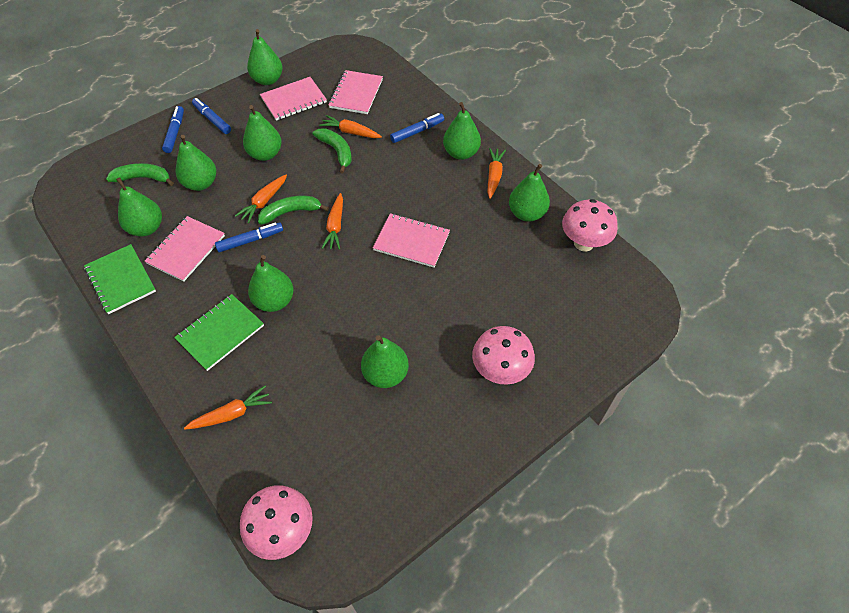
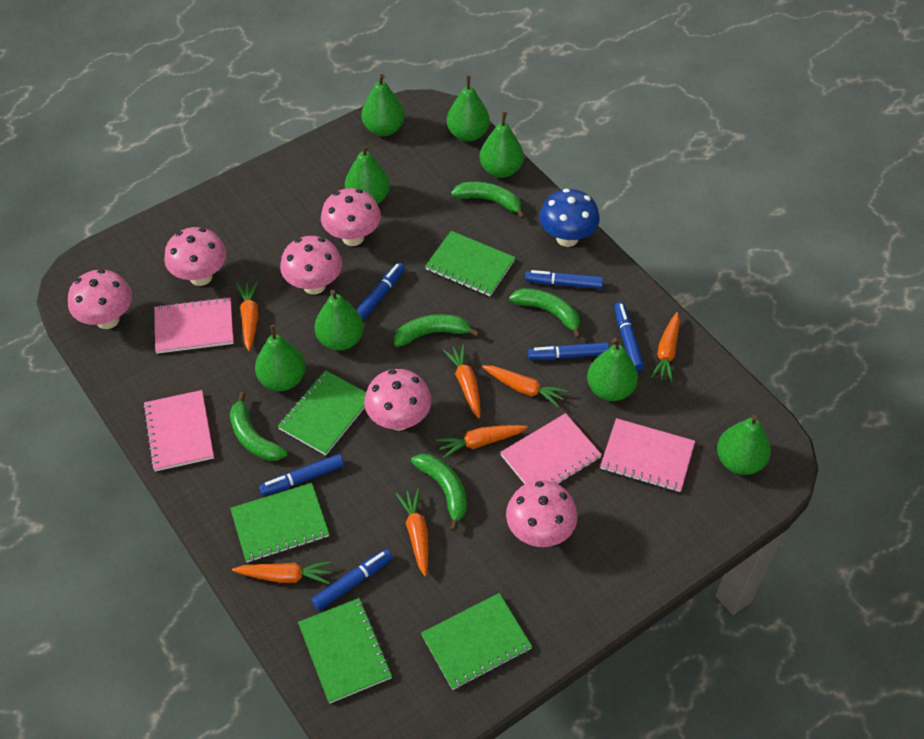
blue marker: 4 -> 6
blue mushroom: 0 -> 1
green banana: 3 -> 5
green notebook: 2 -> 5
orange carrot: 5 -> 7
pink mushroom: 3 -> 6

